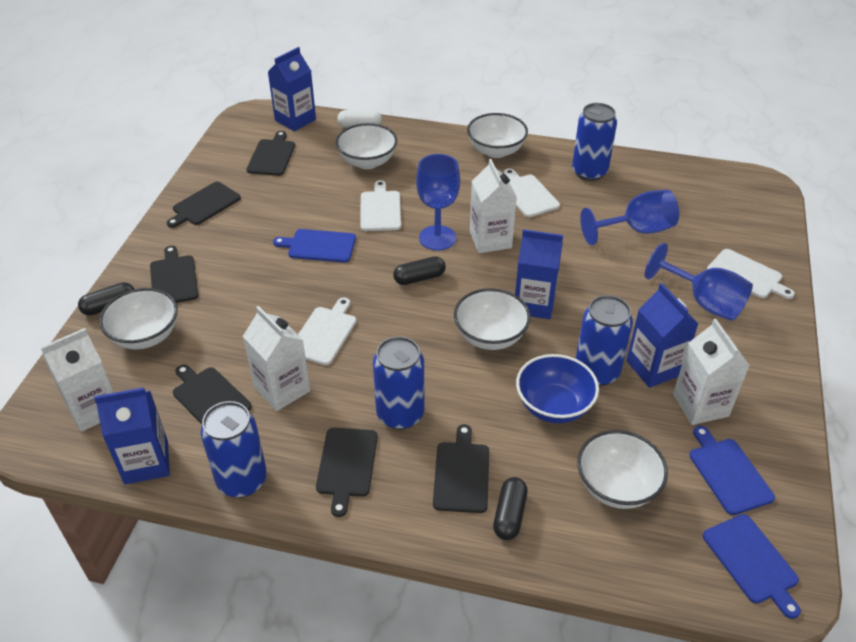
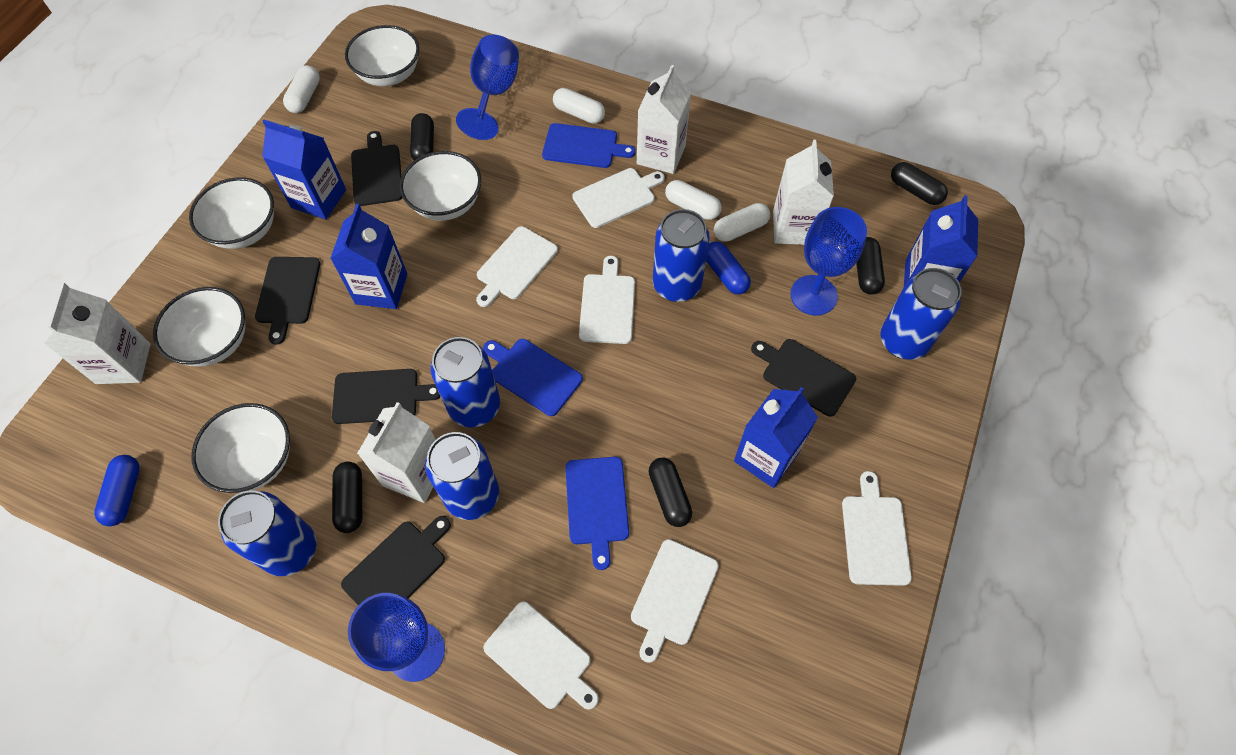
black capsule: 3 -> 5
black cutting board: 6 -> 5
blue bowl: 1 -> 0
blue can: 4 -> 5
blue capsule: 0 -> 2
white capsule: 1 -> 4
white cutting board: 4 -> 6

